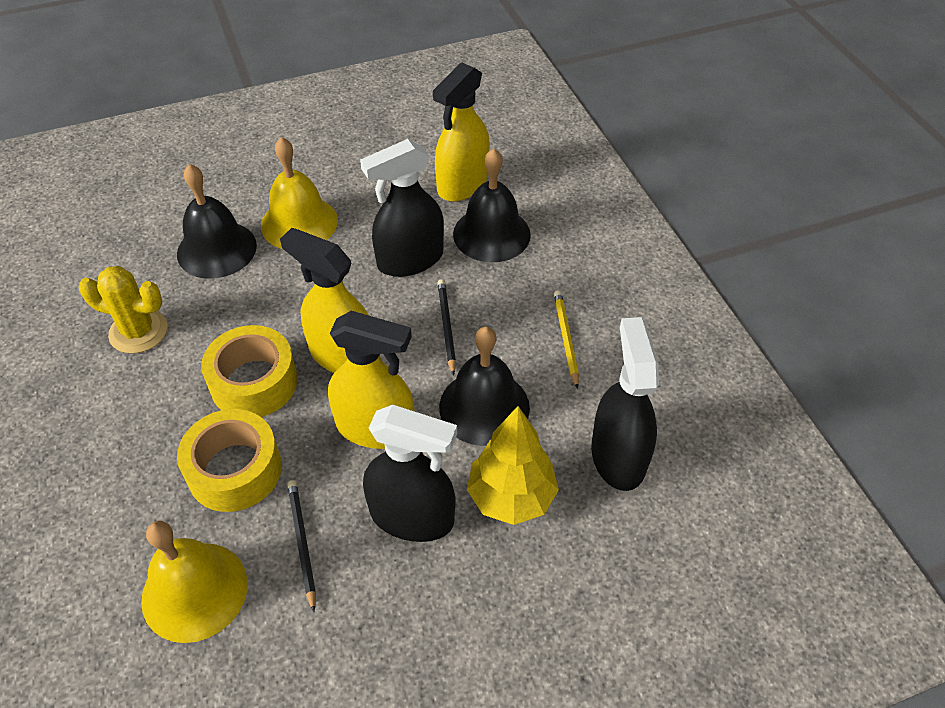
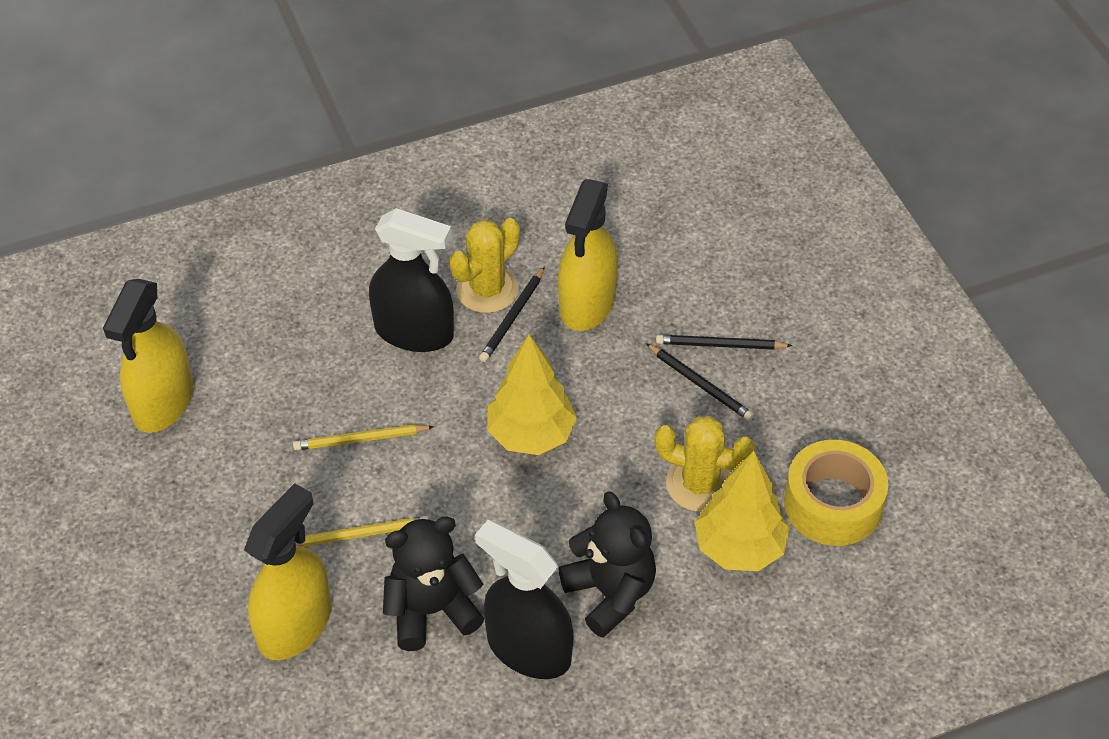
black bell: 3 -> 0
black pencil: 2 -> 3
black spray bottle: 3 -> 2
black teddy bear: 0 -> 2
yellow bell: 2 -> 0
yellow cactus: 1 -> 2
yellow pencil: 1 -> 2
yellow tape: 2 -> 1
yellow tree: 1 -> 2

